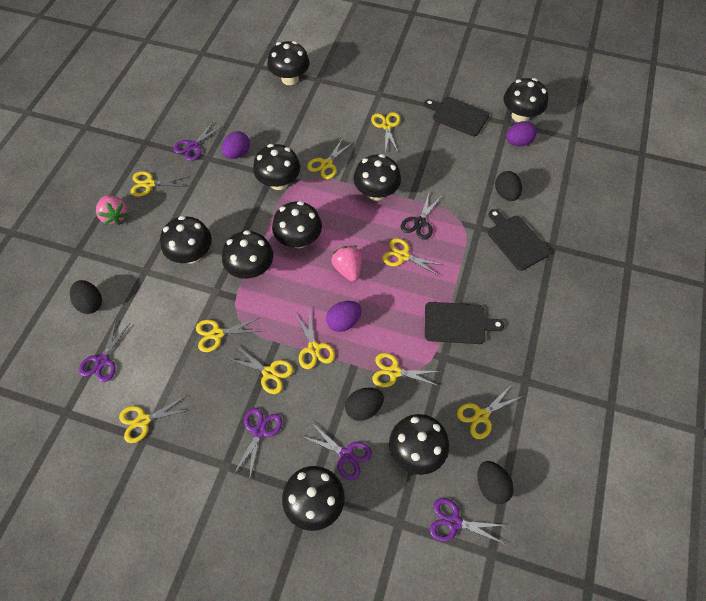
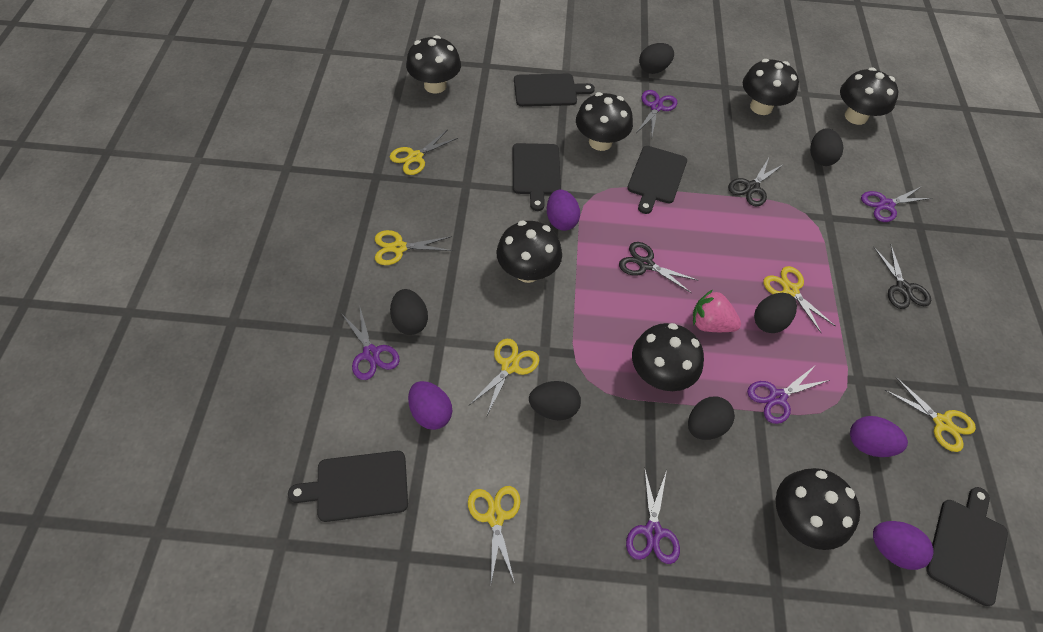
black cutting board: 3 -> 5
black egg: 4 -> 6
black mushroom: 9 -> 7
black scissors: 1 -> 3
pink strawberry: 2 -> 1
purple egg: 3 -> 4
yellow scissors: 10 -> 6

